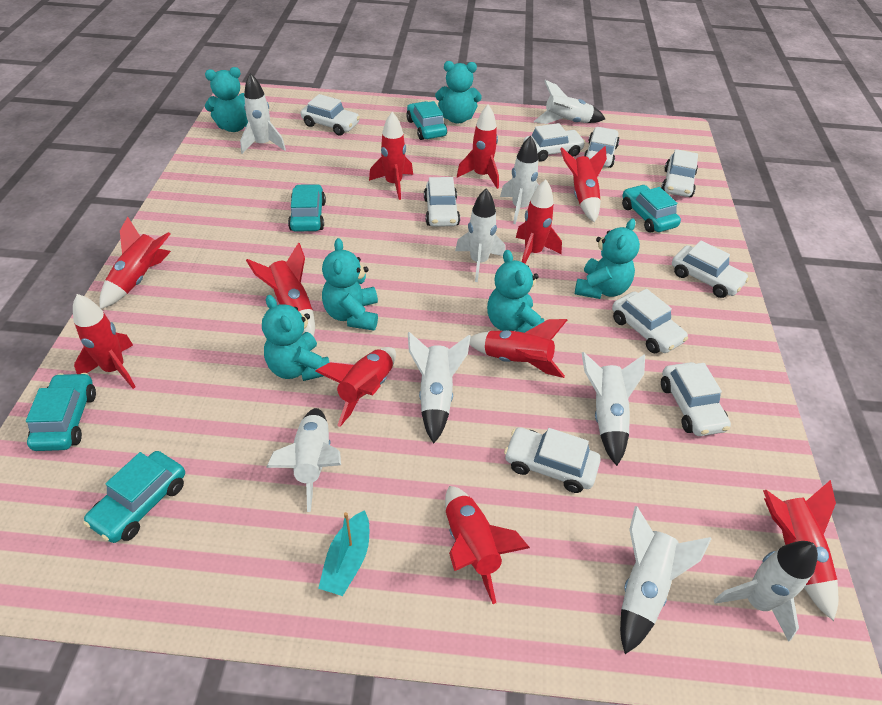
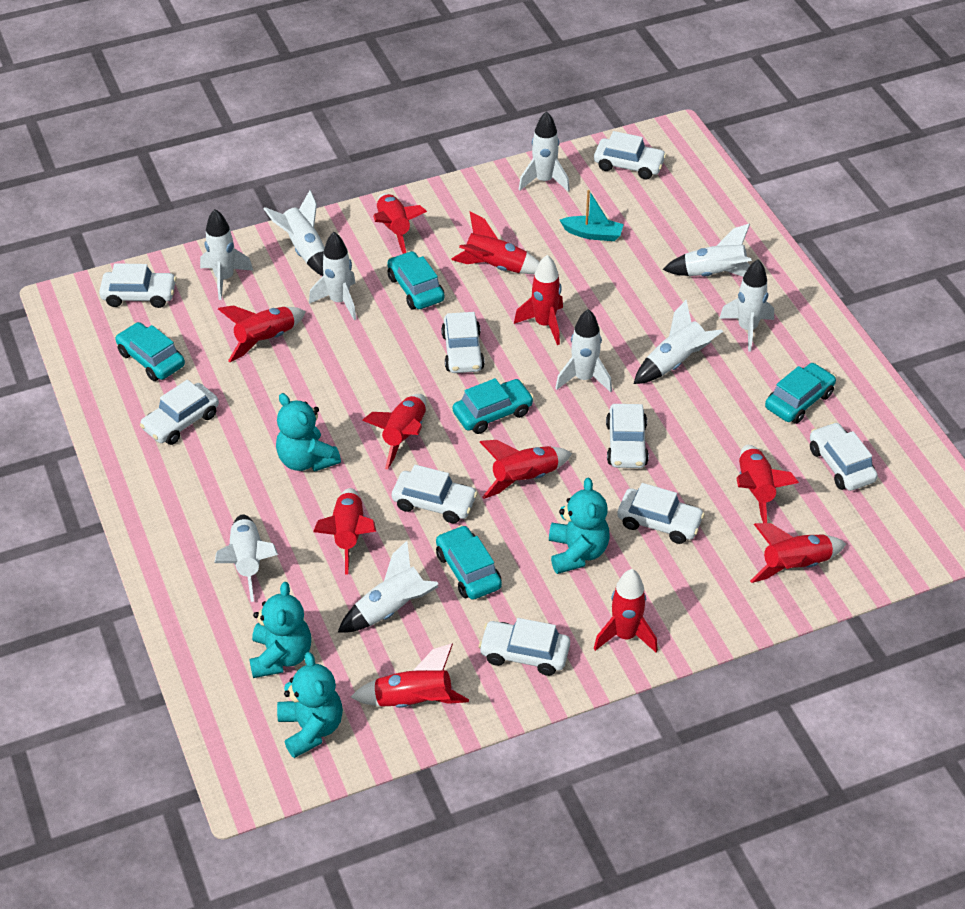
turquoise teddy bear: 6 -> 4
white rocket: 9 -> 10

